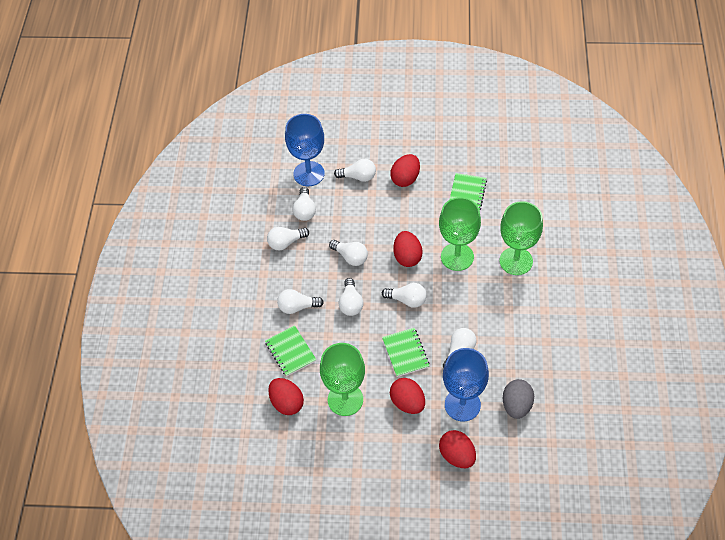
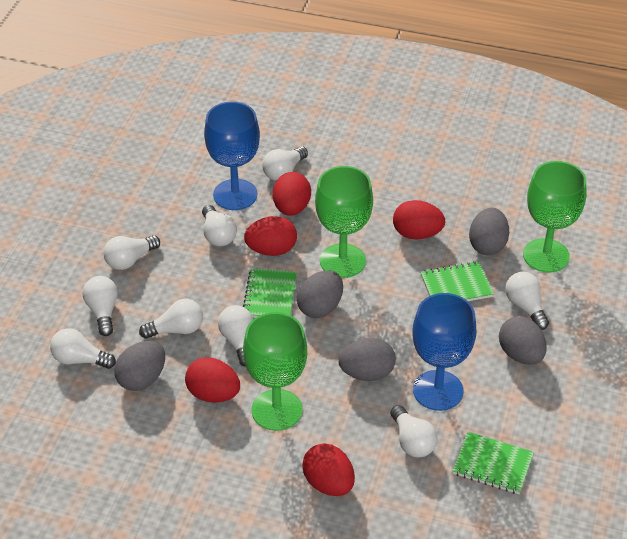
grey egg: 1 -> 5
white light bulb: 8 -> 9

